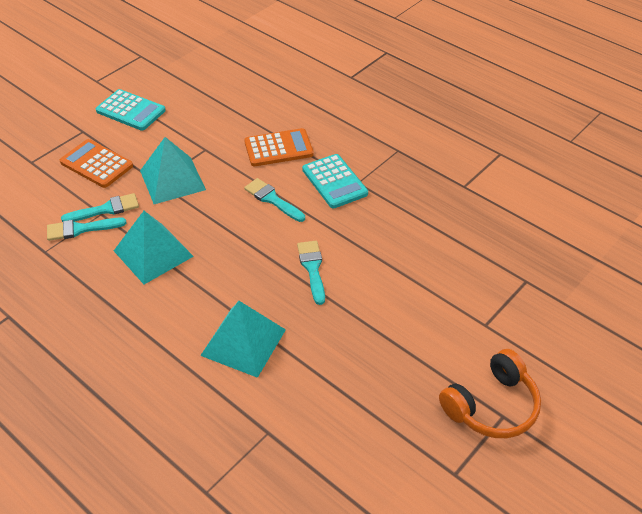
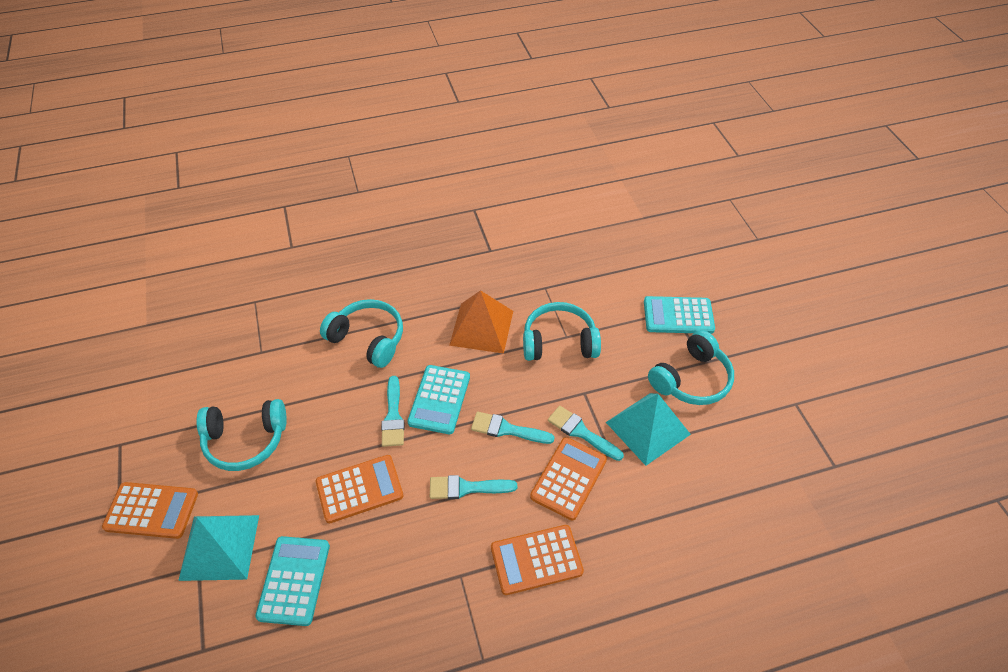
orange calculator: 2 -> 4
orange headphones: 1 -> 0
orange pyramid: 0 -> 1
turquoise calculator: 2 -> 3
turquoise headphones: 0 -> 4
turquoise pyramid: 3 -> 2

